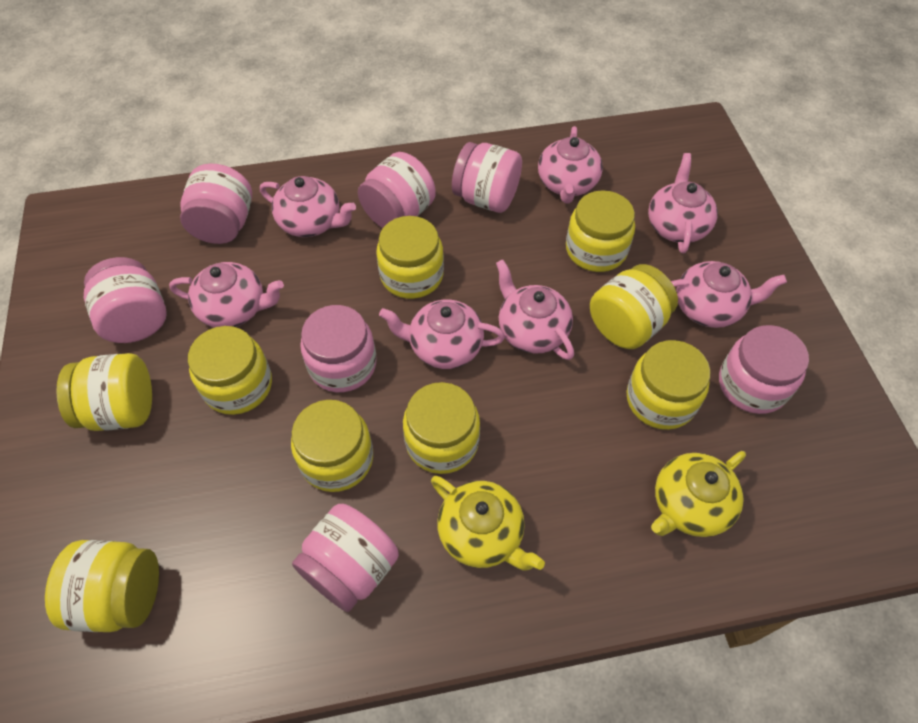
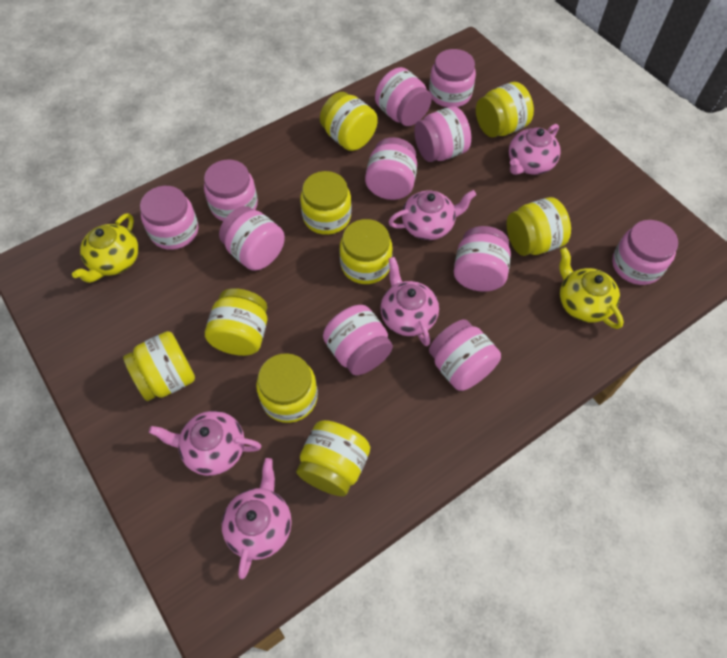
pink jar: 7 -> 11
pink teapot: 7 -> 5

